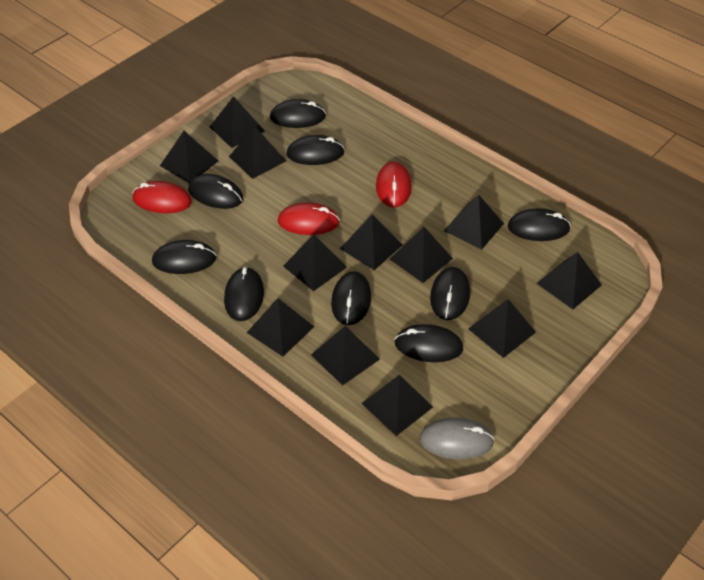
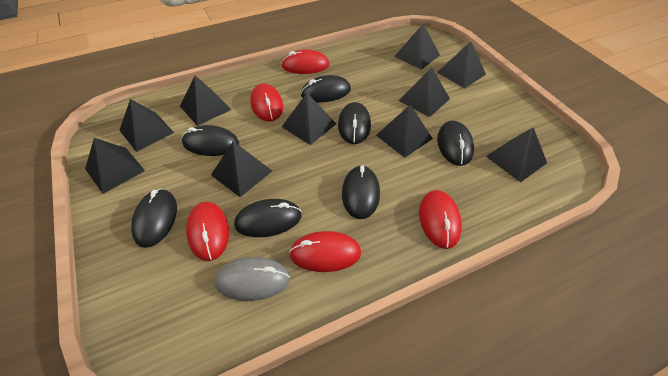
black mouse: 9 -> 7
black pyramid: 12 -> 10
red mouse: 3 -> 5

